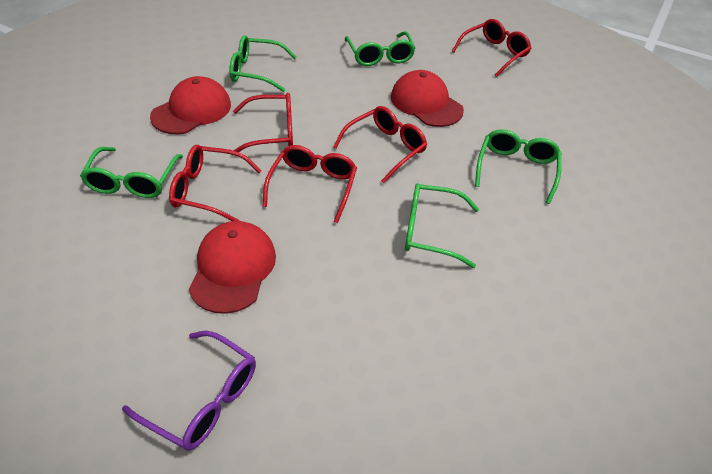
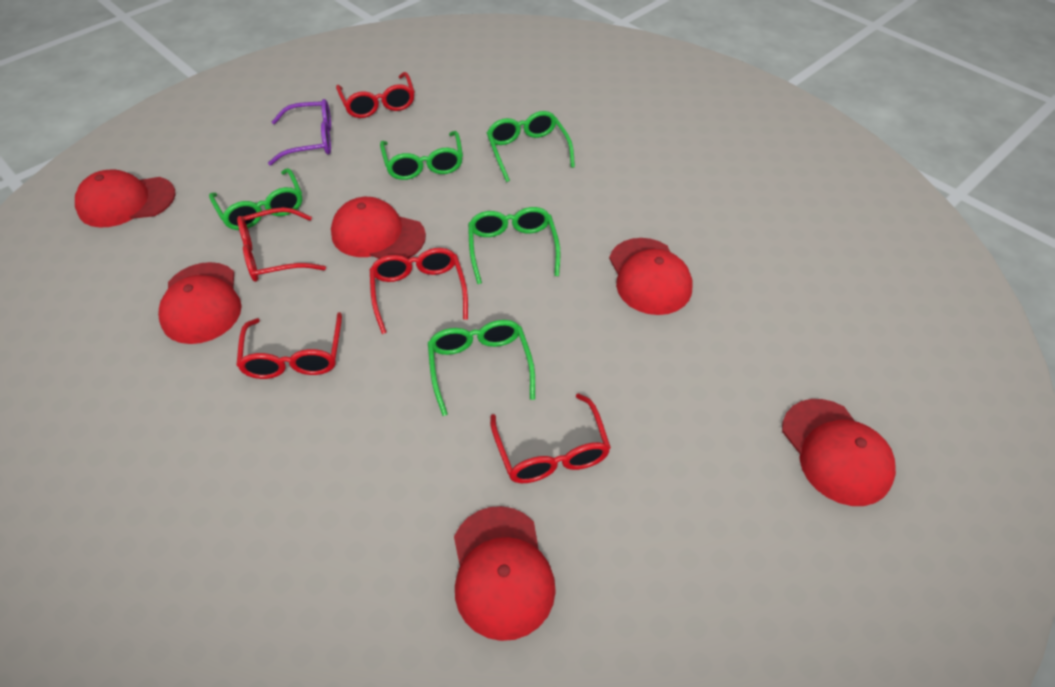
red cap: 3 -> 6

